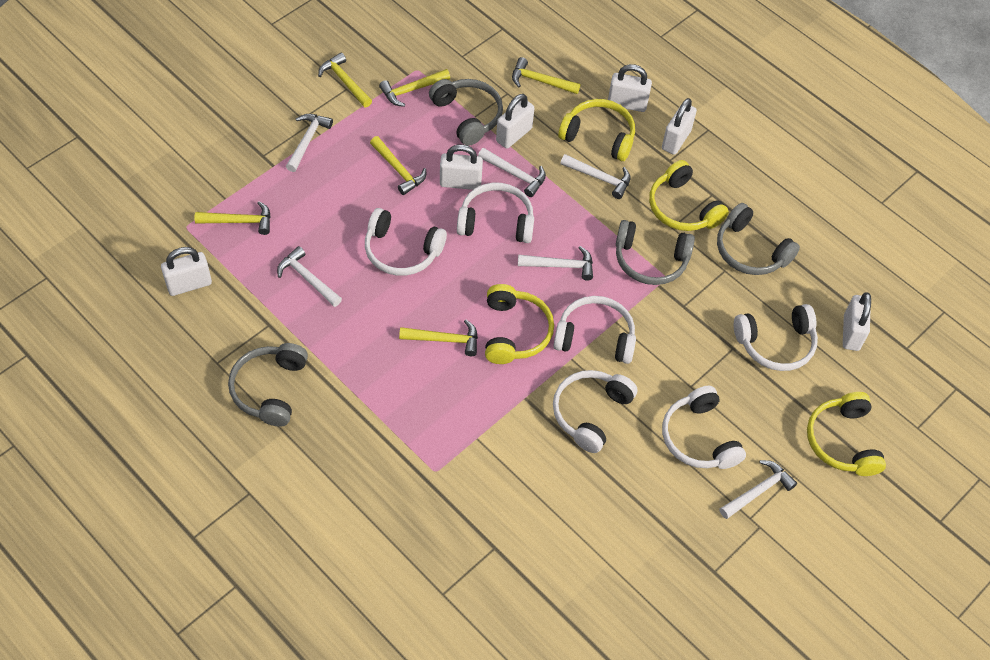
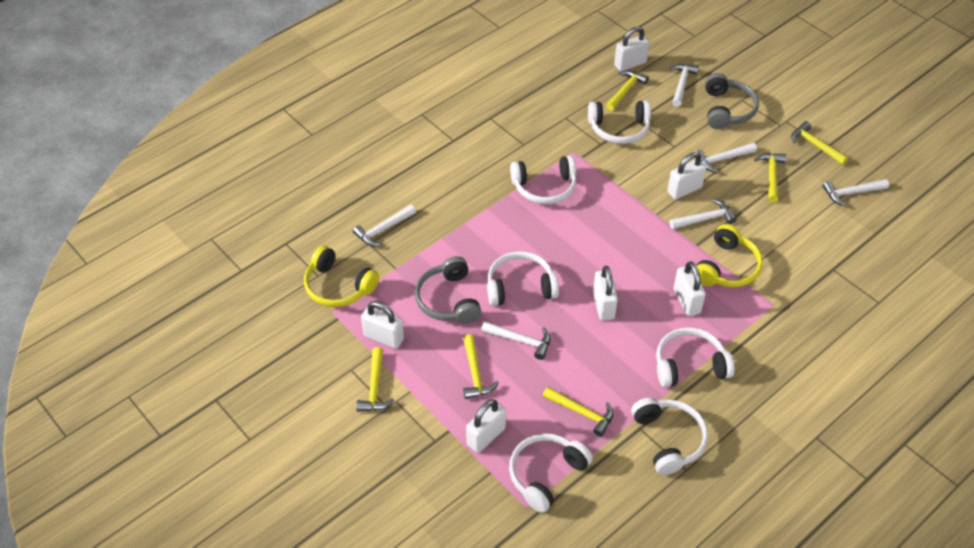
grey headphones: 4 -> 2
yellow headphones: 4 -> 2

